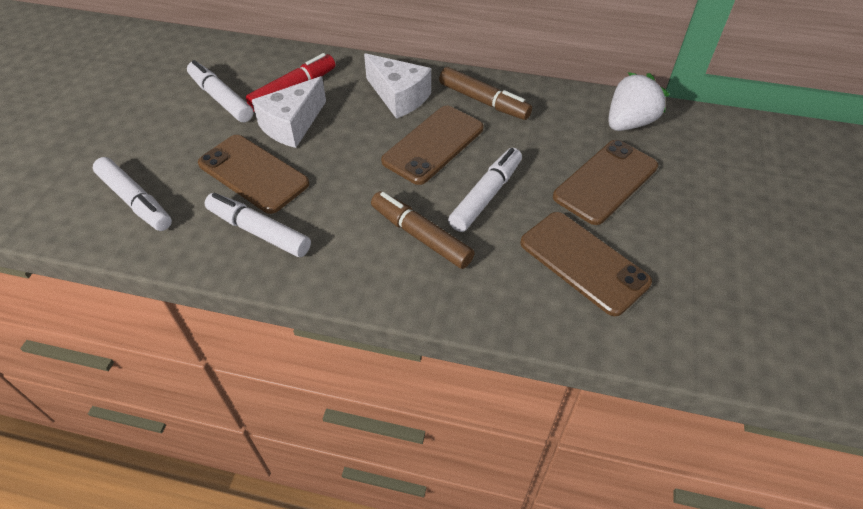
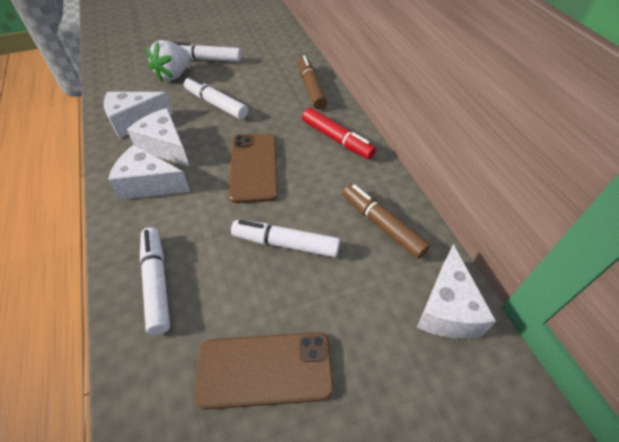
brown phone: 4 -> 2
white cheese: 2 -> 4

